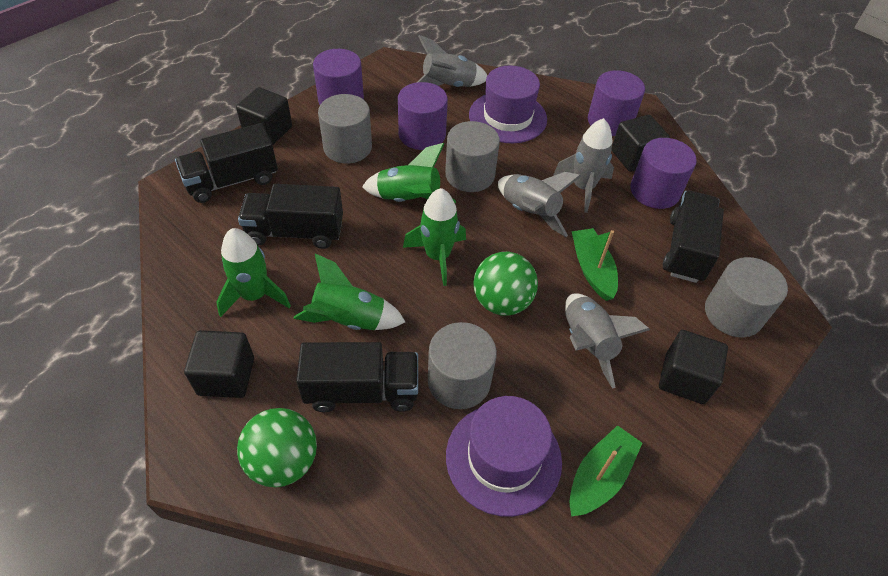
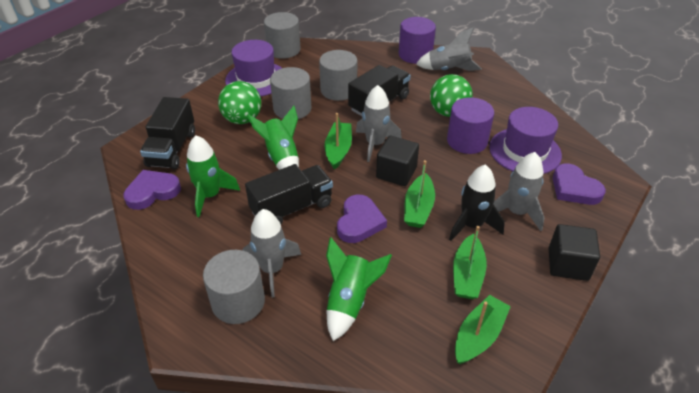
black cube: 4 -> 2
black rocket: 0 -> 1
black truck: 4 -> 3
green boat: 2 -> 4
green rocket: 4 -> 3
purple cylinder: 4 -> 2
purple heart: 0 -> 3

